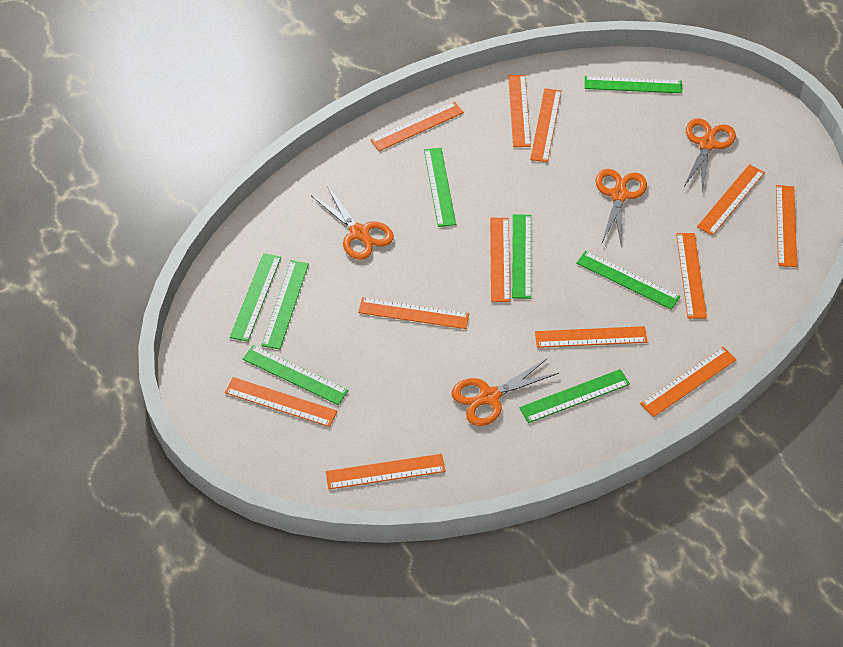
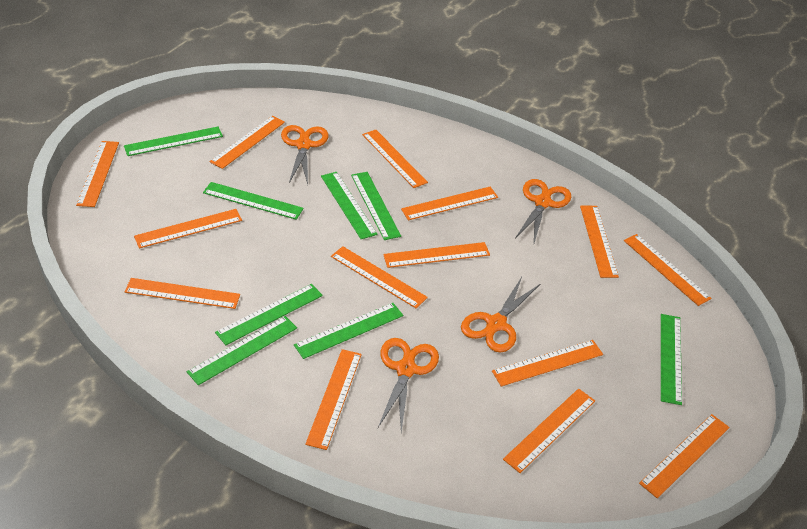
orange ruler: 12 -> 14

